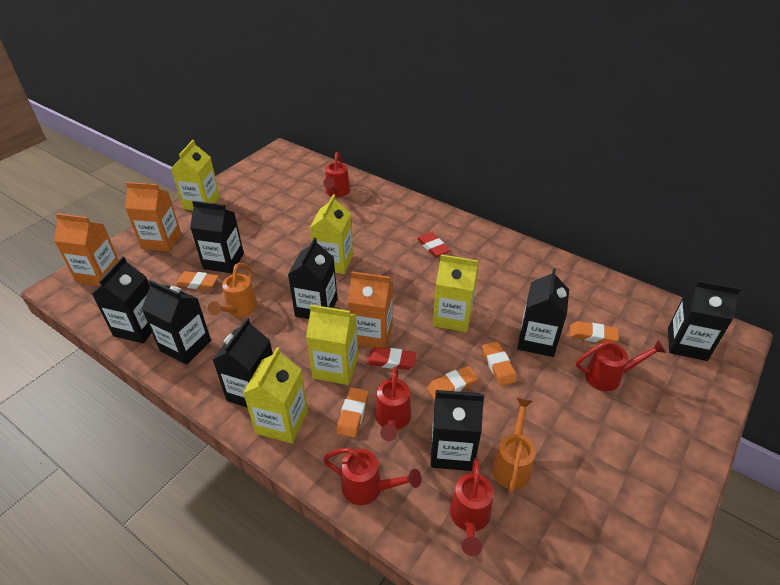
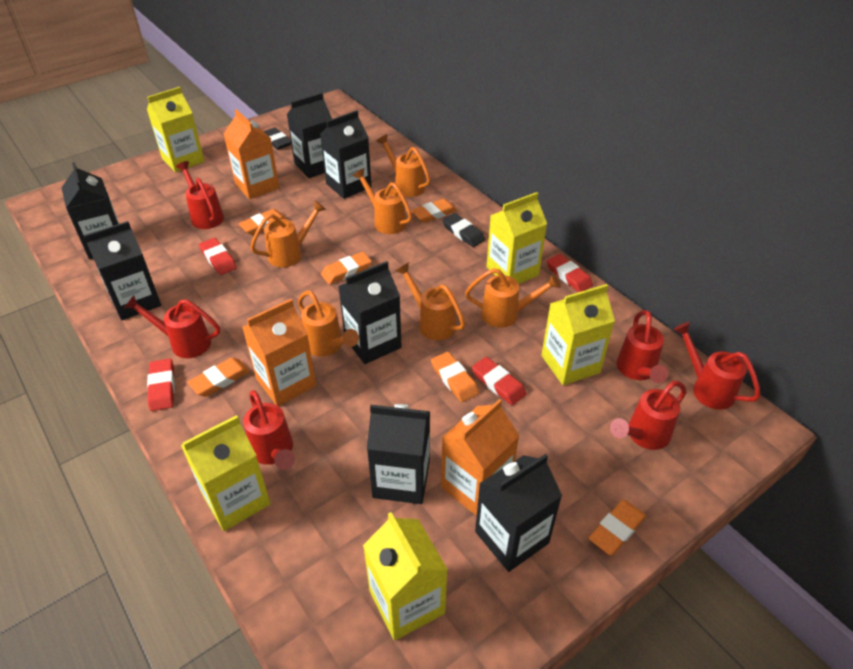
black carton: 8 -> 7
black eraser: 0 -> 2
orange eraser: 5 -> 6
orange watering can: 2 -> 6
red eraser: 2 -> 4
red watering can: 5 -> 6

